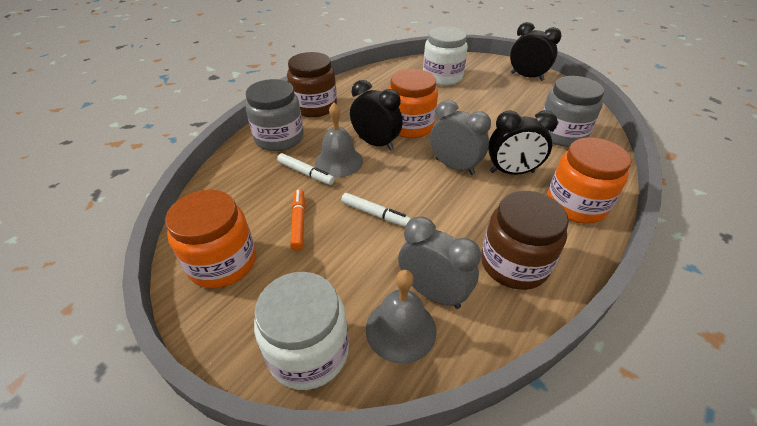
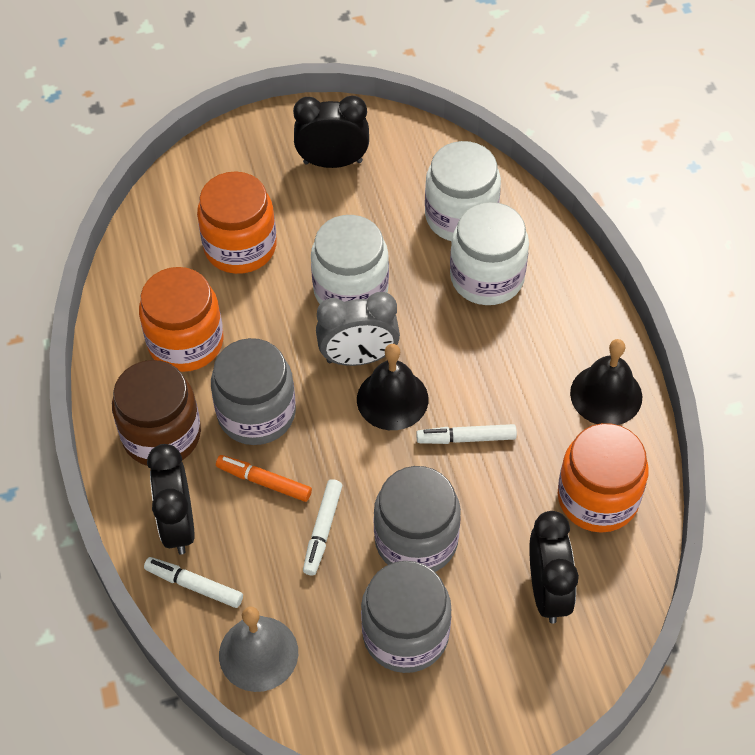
black bell: 0 -> 2
brown jar: 2 -> 1
grey bell: 2 -> 1
grey clock: 2 -> 1
grey jar: 2 -> 3
white jar: 2 -> 3
white marker: 2 -> 3

